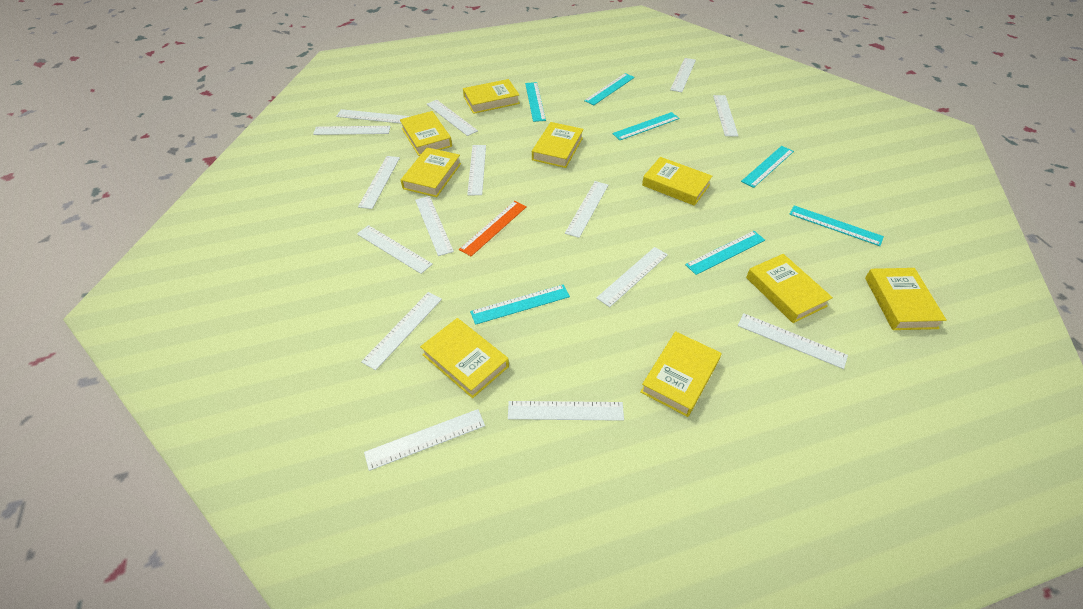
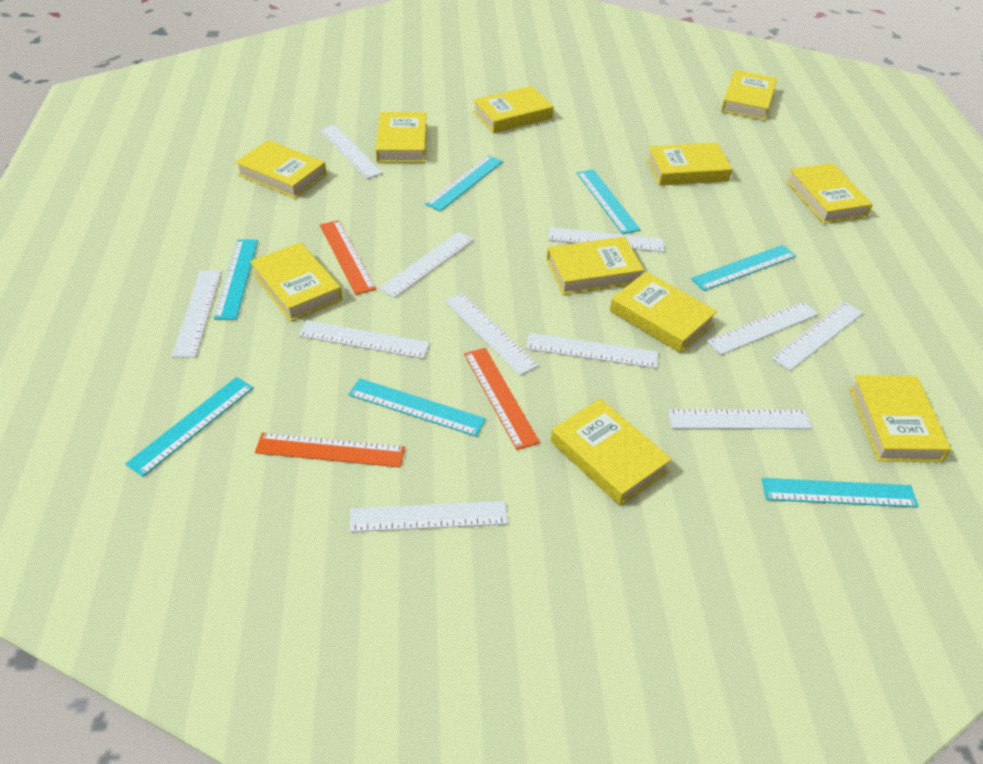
orange ruler: 1 -> 3
white ruler: 15 -> 11
yellow book: 9 -> 11

